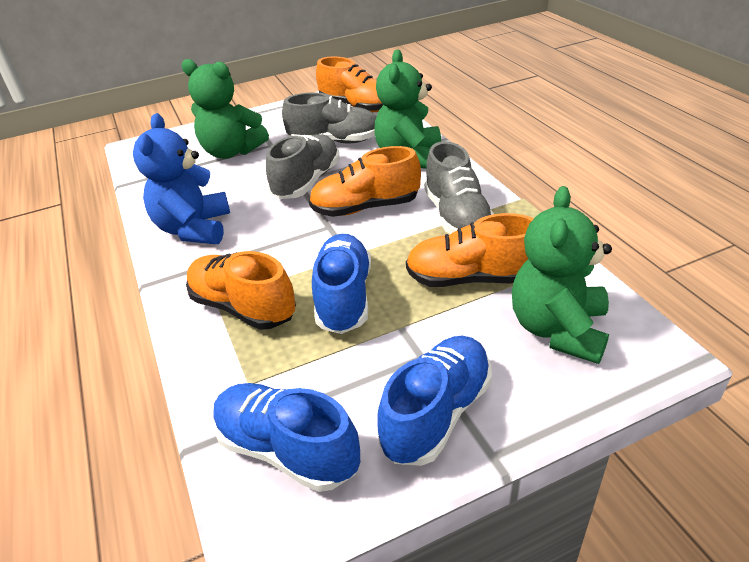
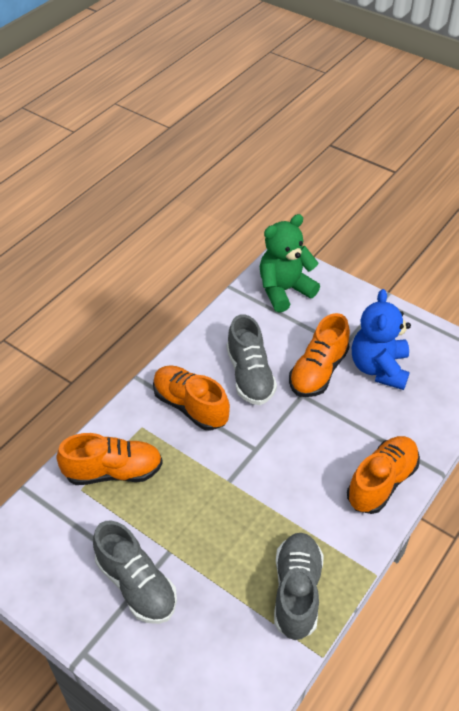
blue shoe: 3 -> 0
green teddy bear: 3 -> 1

